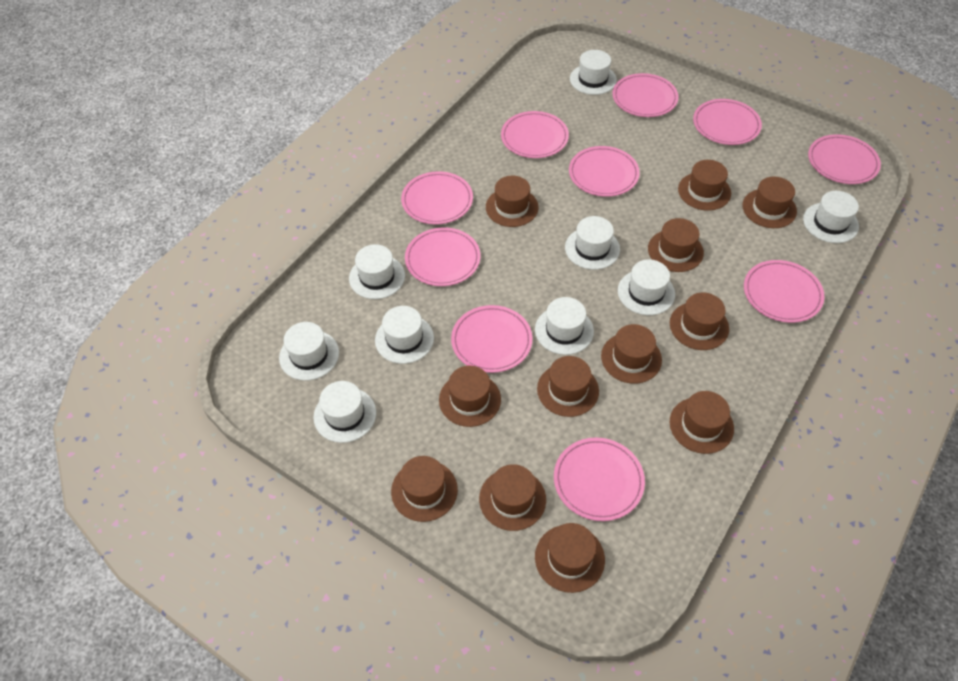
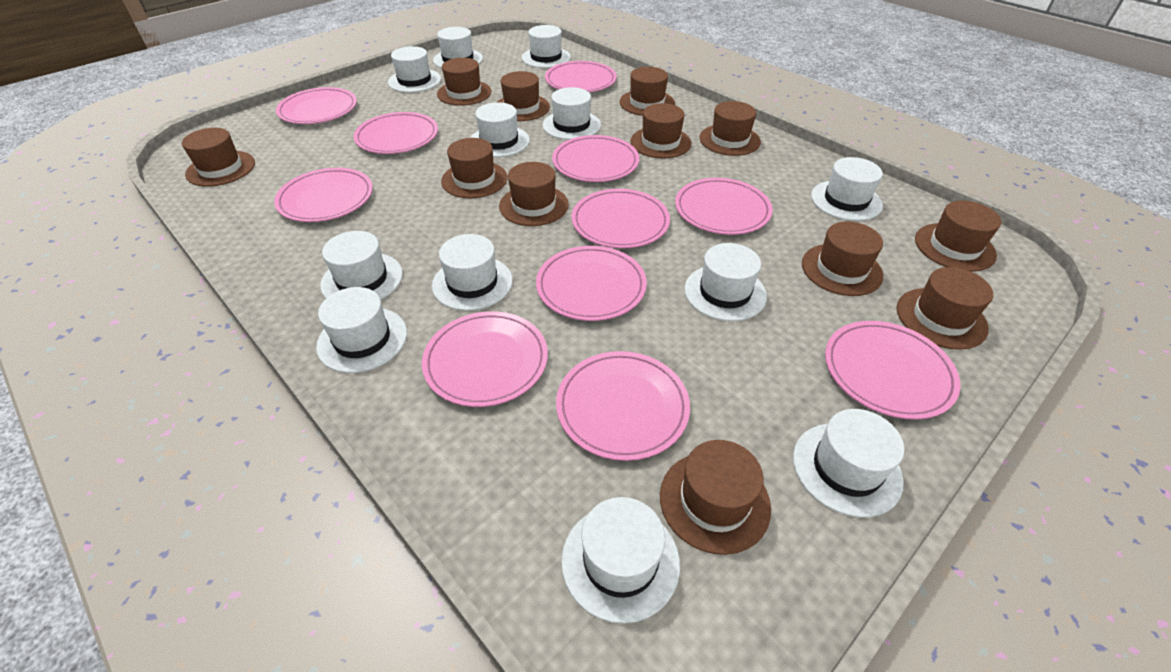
pink plate: 10 -> 11
white hat: 9 -> 12

